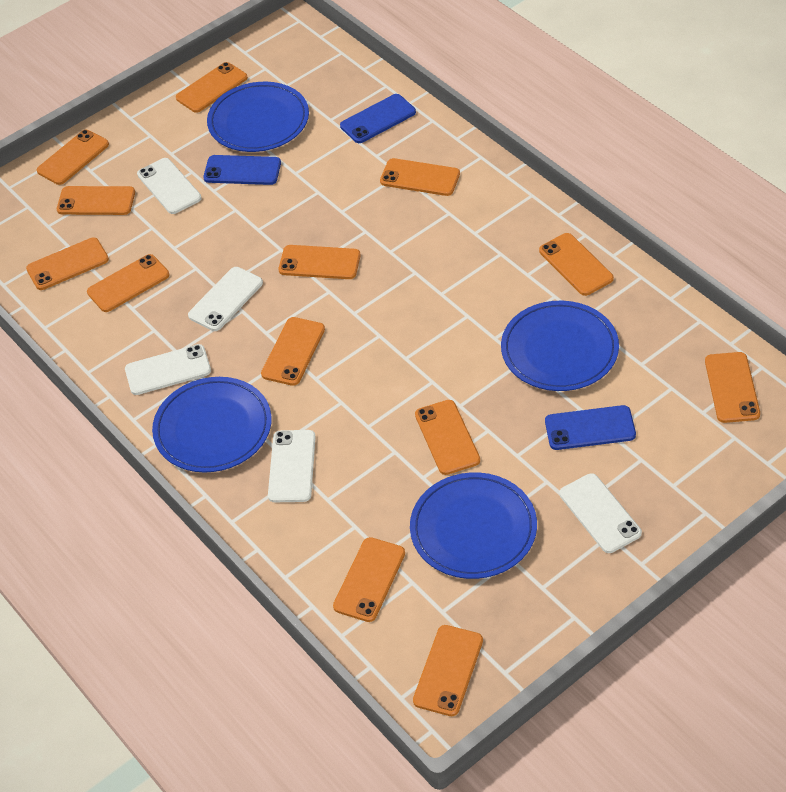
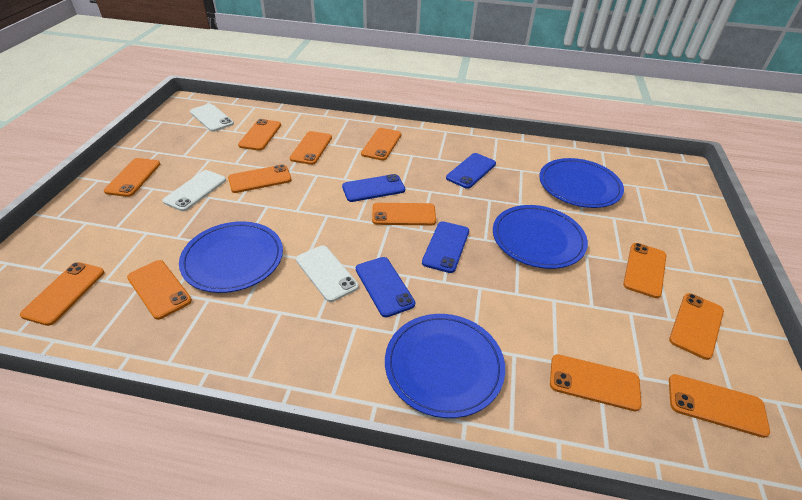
blue phone: 3 -> 4
orange phone: 13 -> 12
white phone: 5 -> 3

